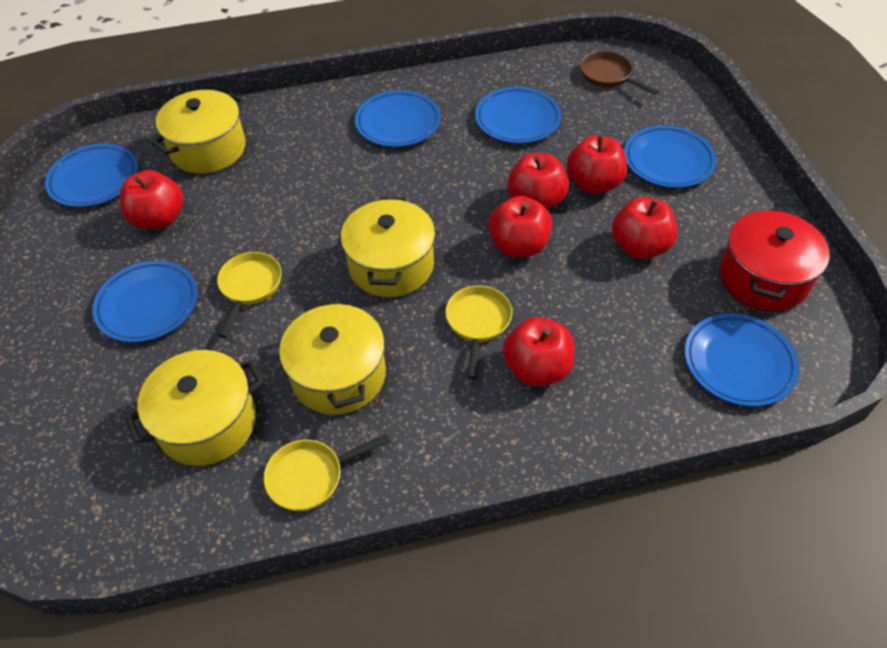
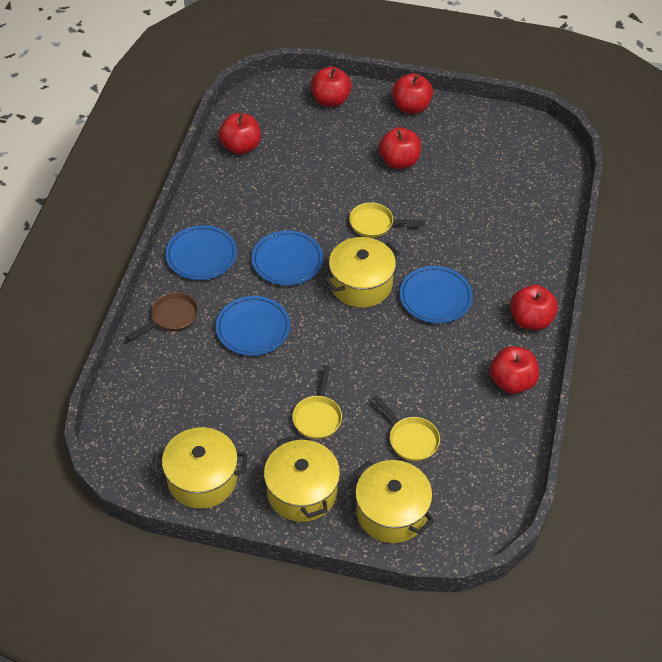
blue plate: 6 -> 4
red pot: 1 -> 0

